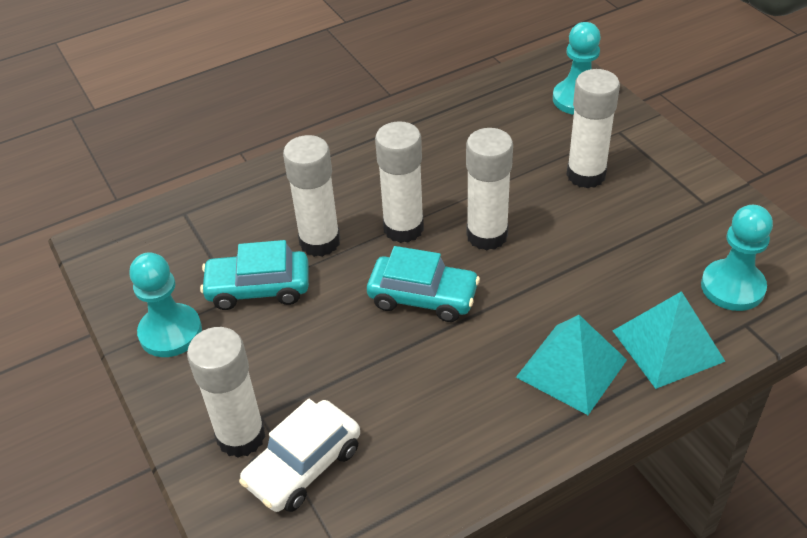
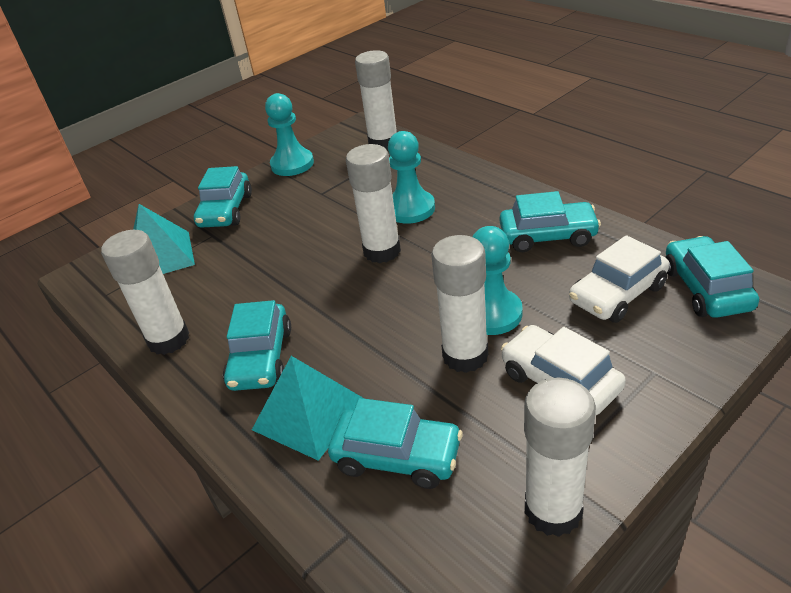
turquoise car: 2 -> 5
white car: 1 -> 2

